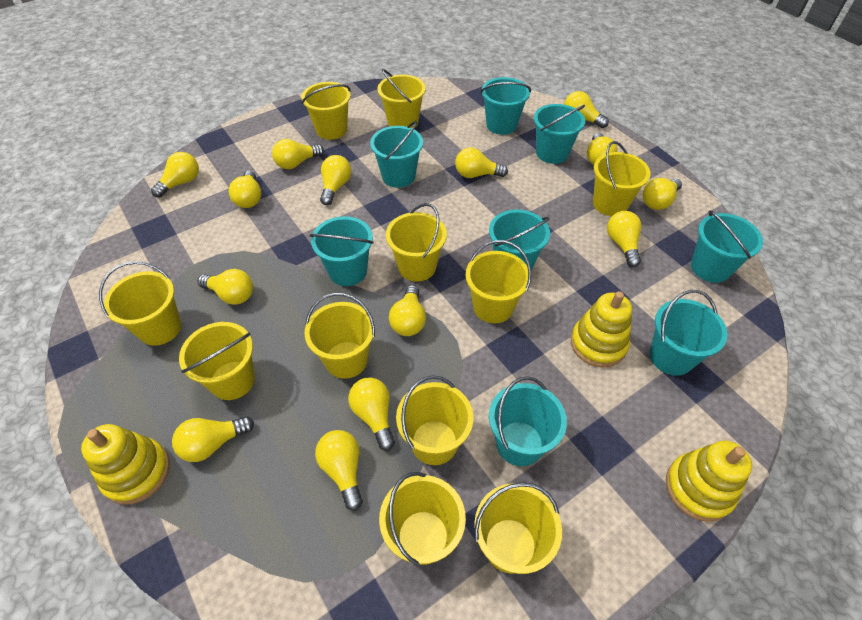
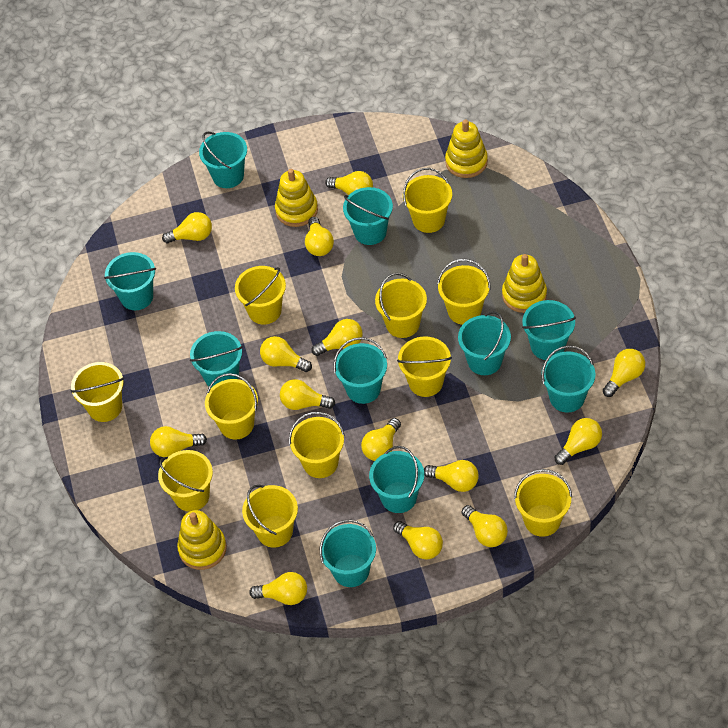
turquoise bucket: 8 -> 10
yellow stacking toy: 3 -> 4

